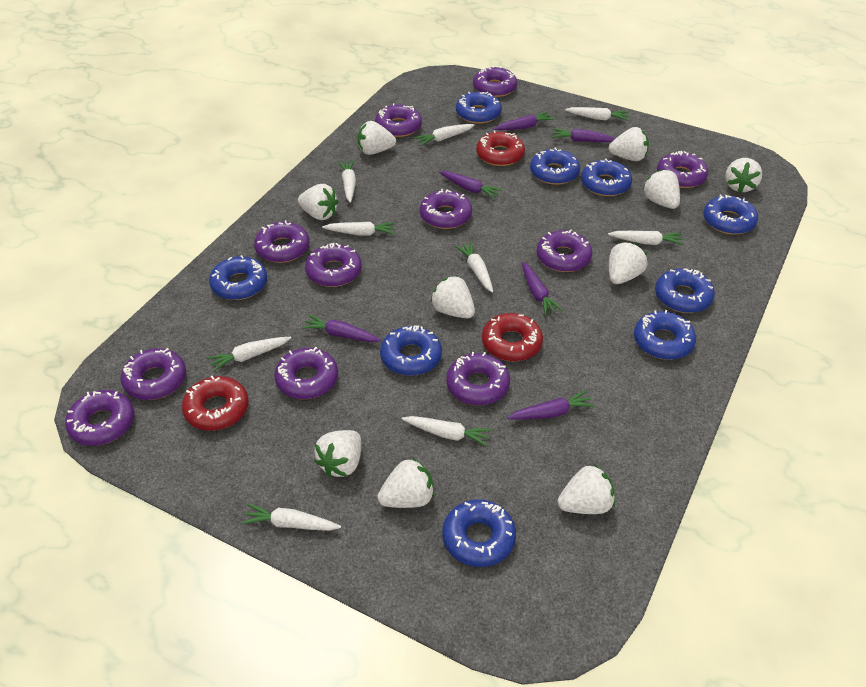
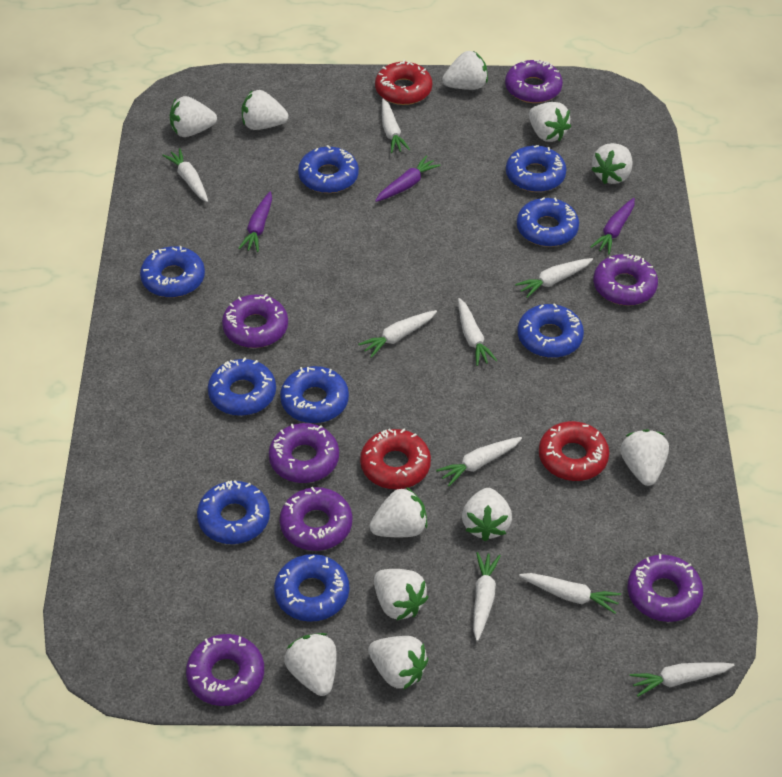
purple carrot: 6 -> 3
purple donut: 11 -> 7
white strawberry: 10 -> 11

